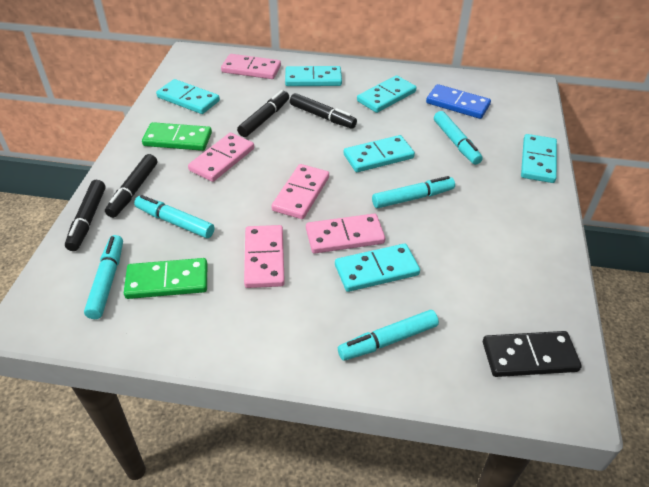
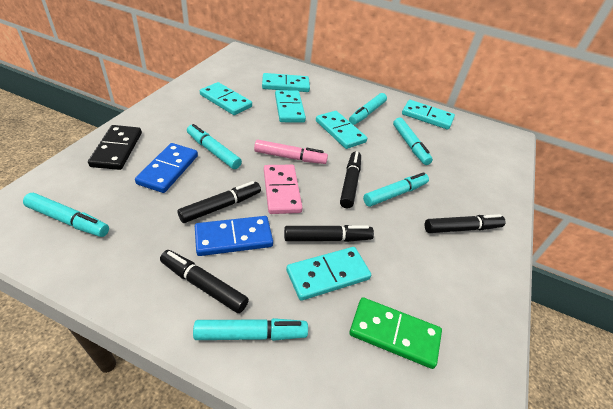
black marker: 4 -> 5
blue domino: 1 -> 2
green domino: 2 -> 1
pink domino: 5 -> 1
pink marker: 0 -> 1
turquoise marker: 5 -> 6

